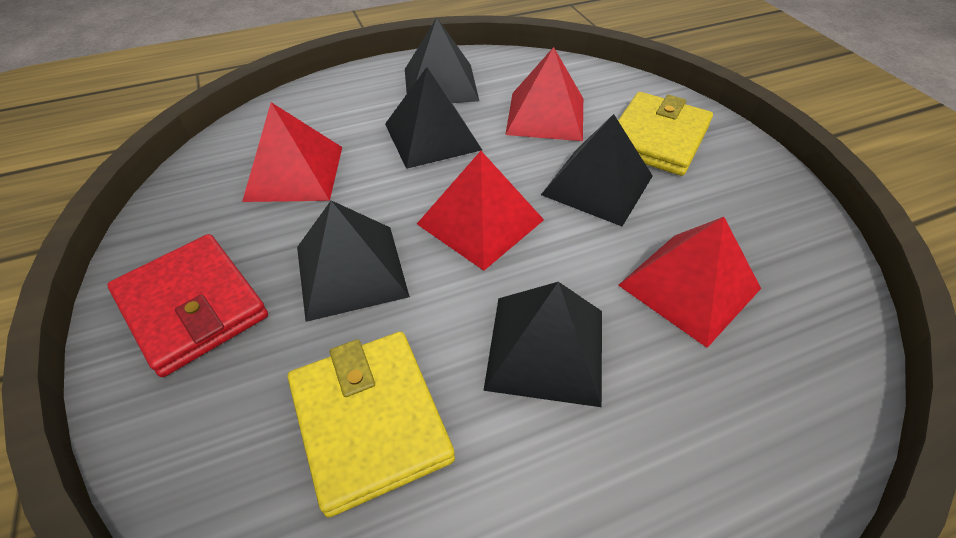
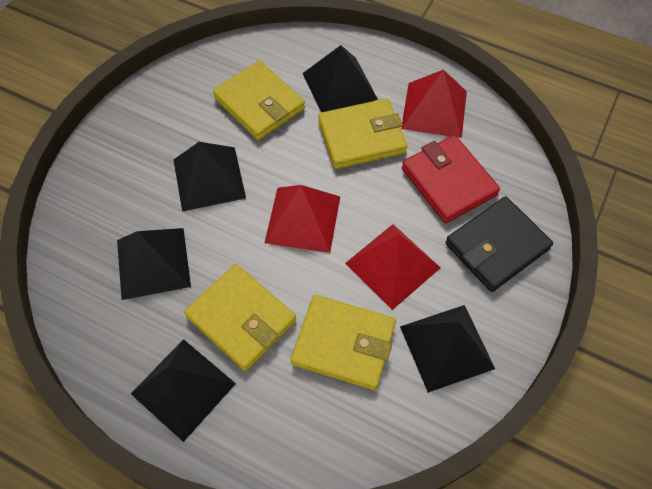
black wallet: 0 -> 1
red pyramid: 4 -> 3
yellow wallet: 2 -> 4

